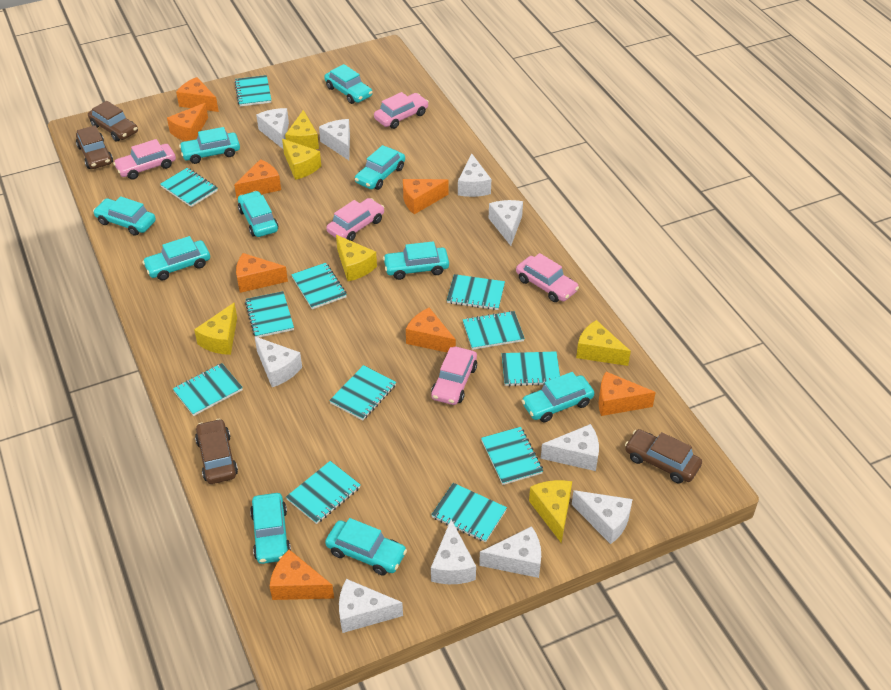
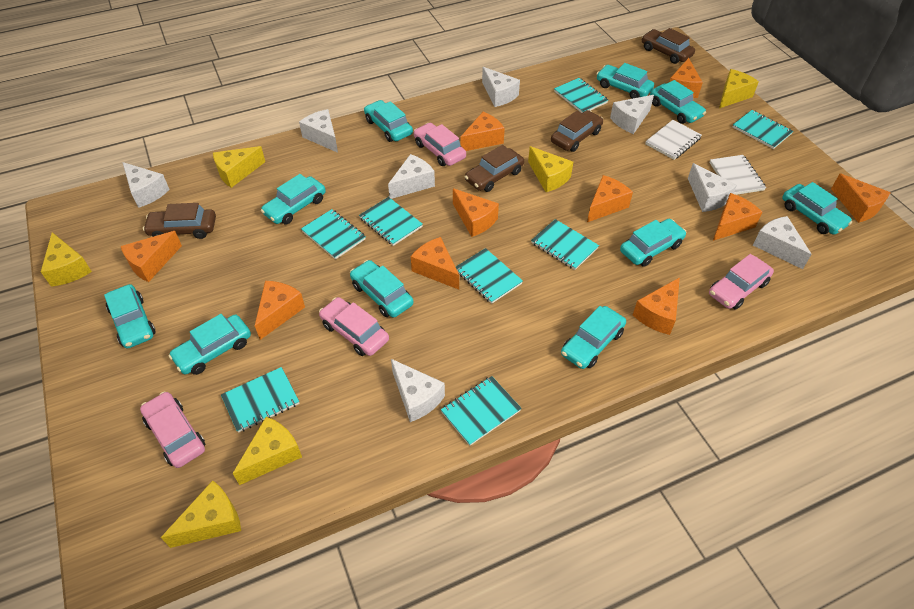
orange cheese: 8 -> 10
pink car: 5 -> 4
turquoise notebook: 12 -> 8
white cheese: 10 -> 8
white notebook: 0 -> 2

